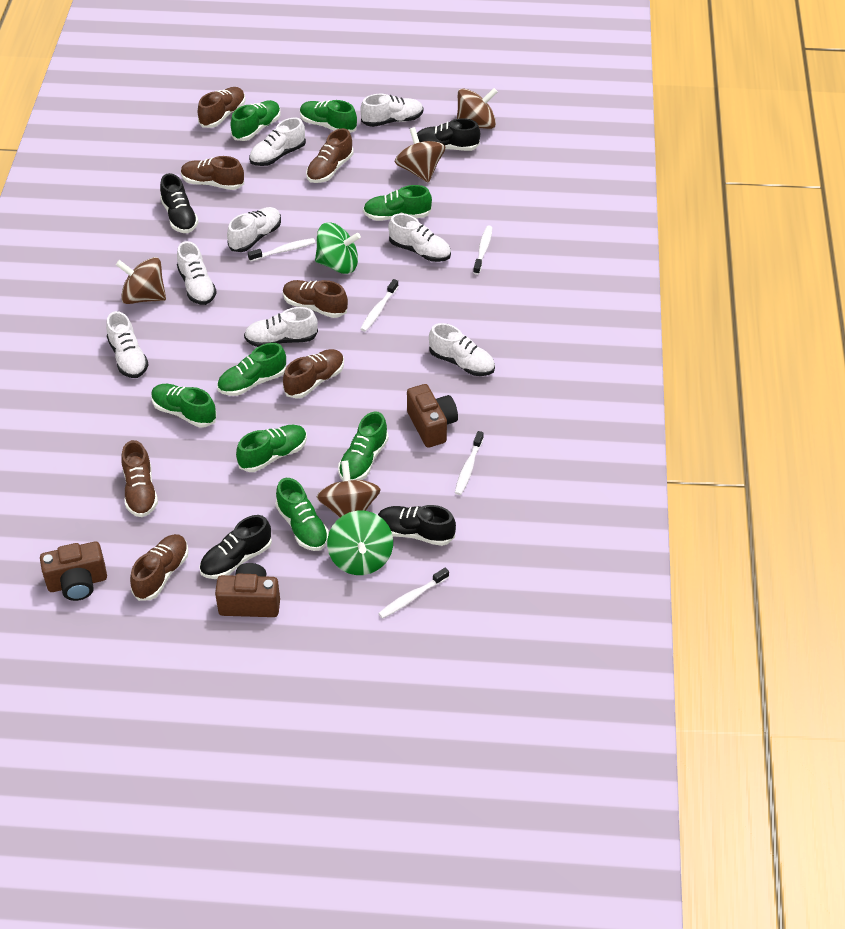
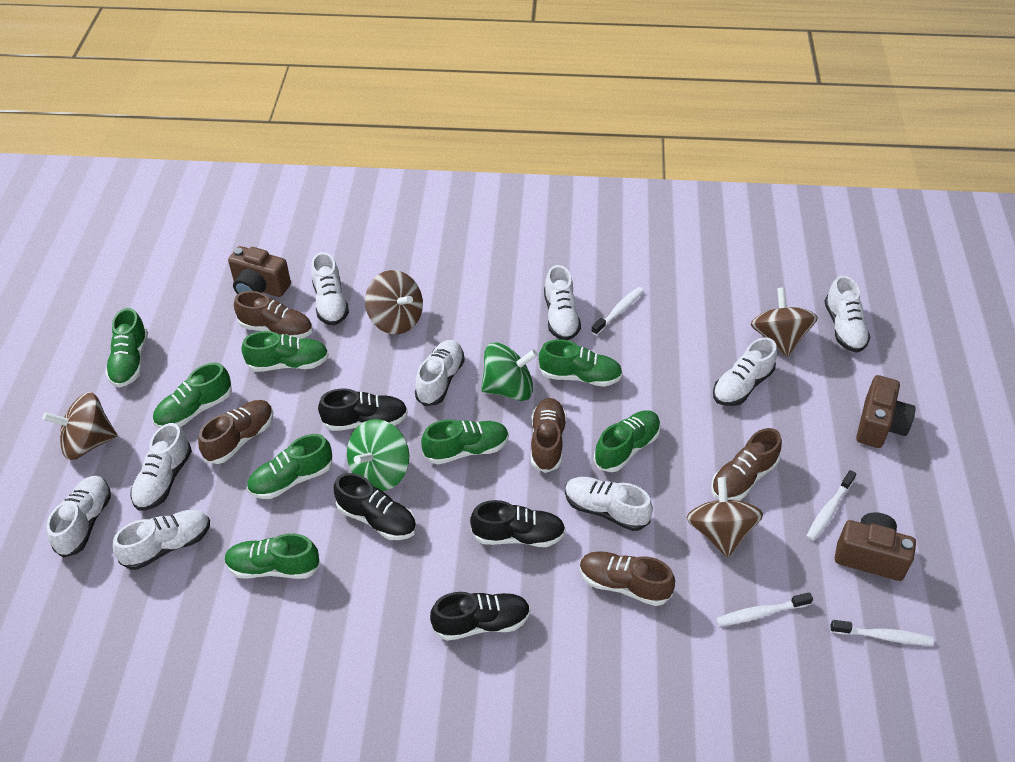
brown shoe: 7 -> 5
white shoe: 8 -> 9
white toothbrush: 5 -> 4

